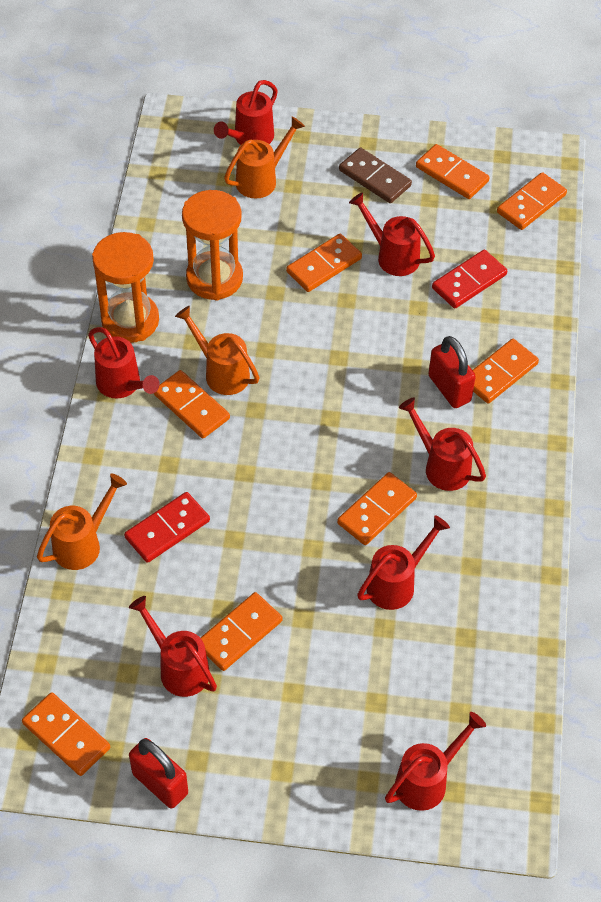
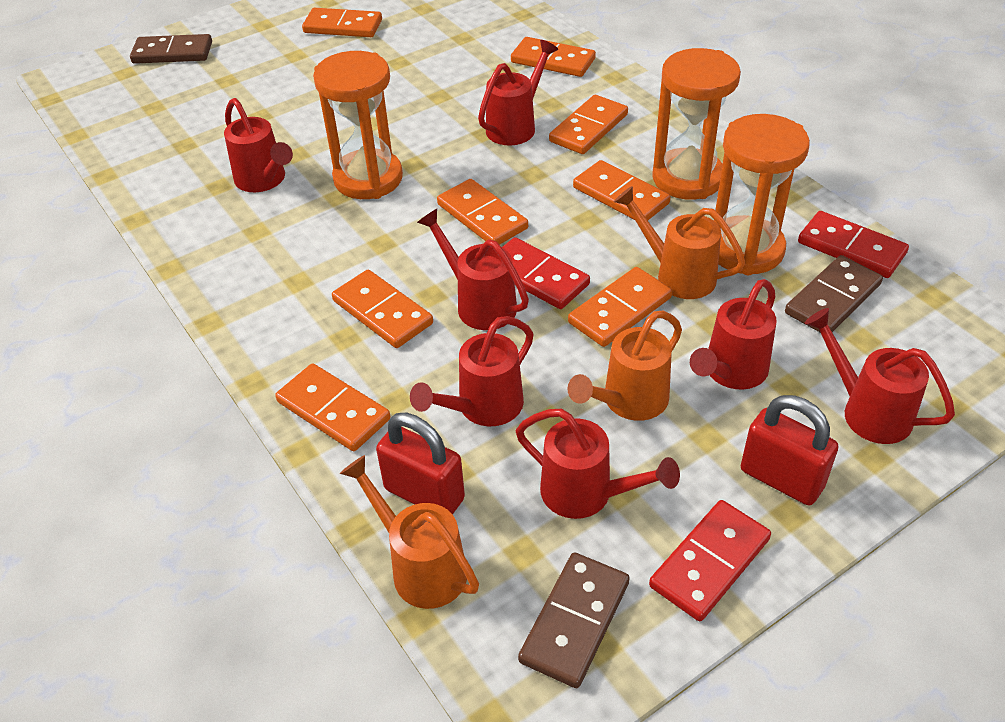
brown domino: 1 -> 3
orange hourglass: 2 -> 3
red domino: 2 -> 3

